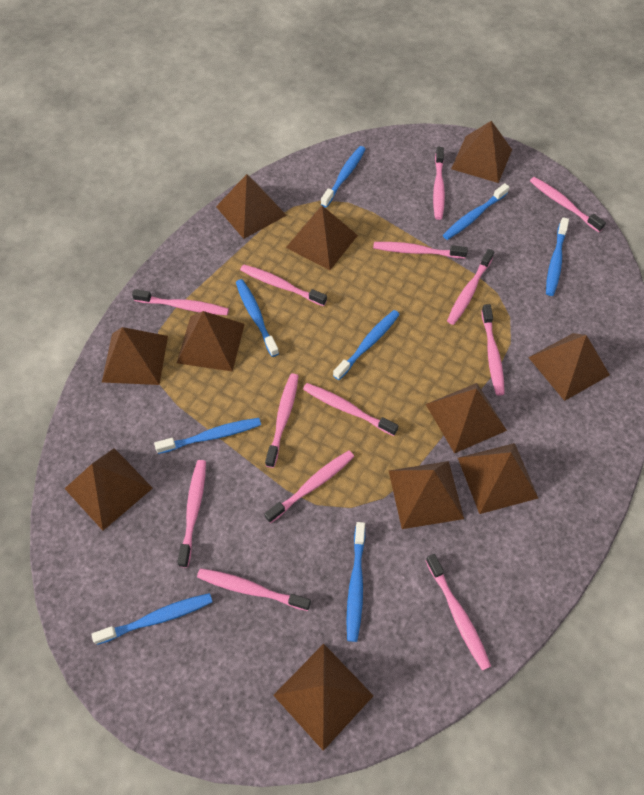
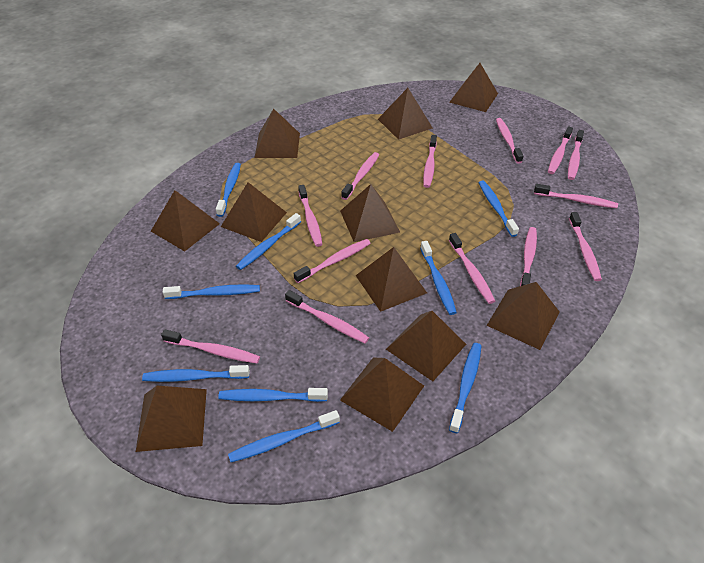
blue toothbrush: 8 -> 9

